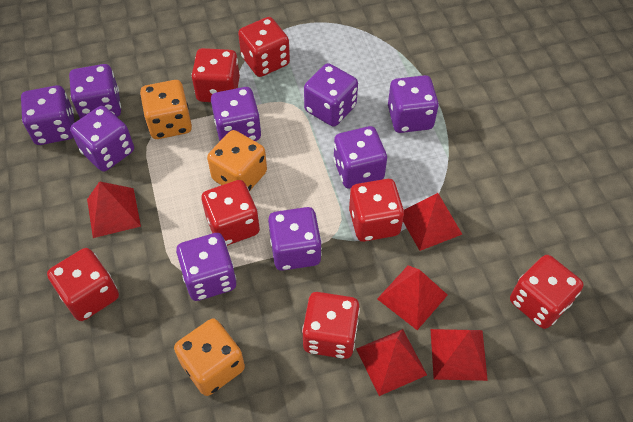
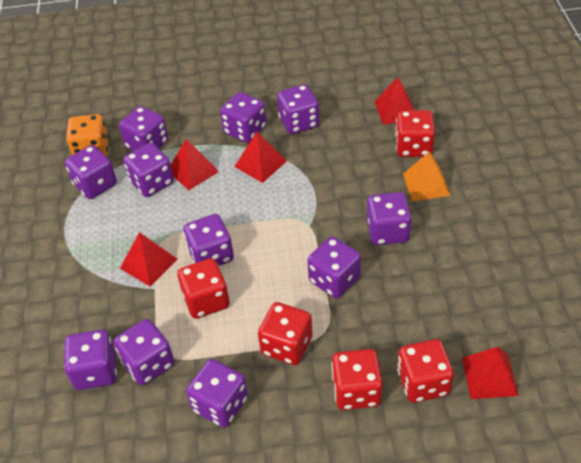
orange dice: 3 -> 1
orange pyramid: 0 -> 1
purple dice: 9 -> 11
red dice: 7 -> 5

